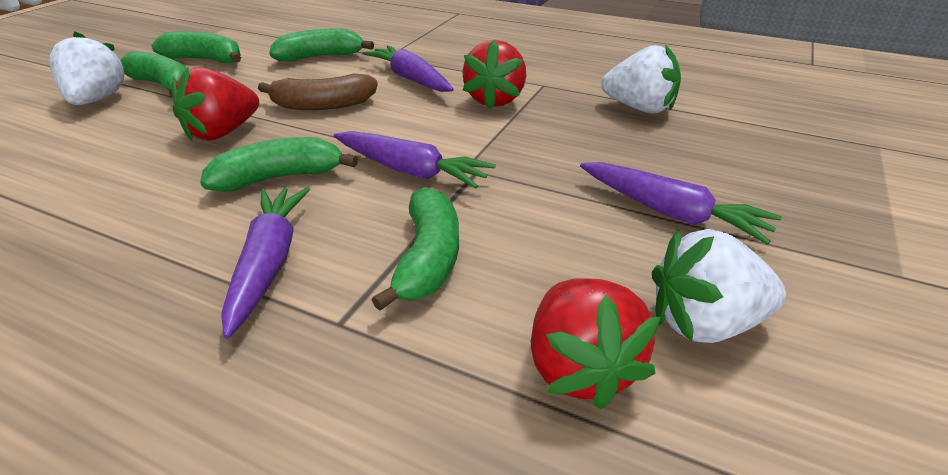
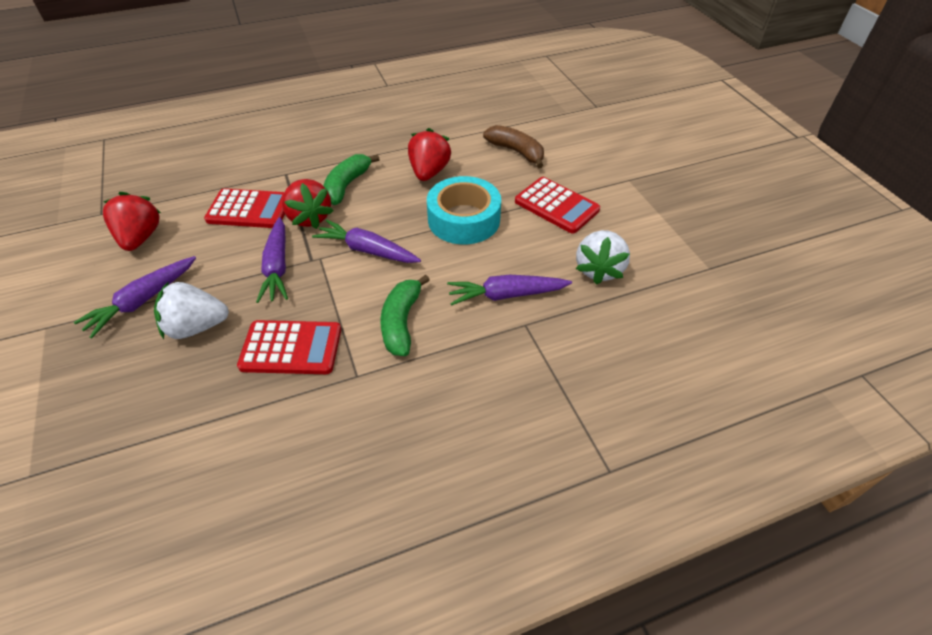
green banana: 5 -> 2
red calculator: 0 -> 3
turquoise tape: 0 -> 1
white strawberry: 3 -> 2

